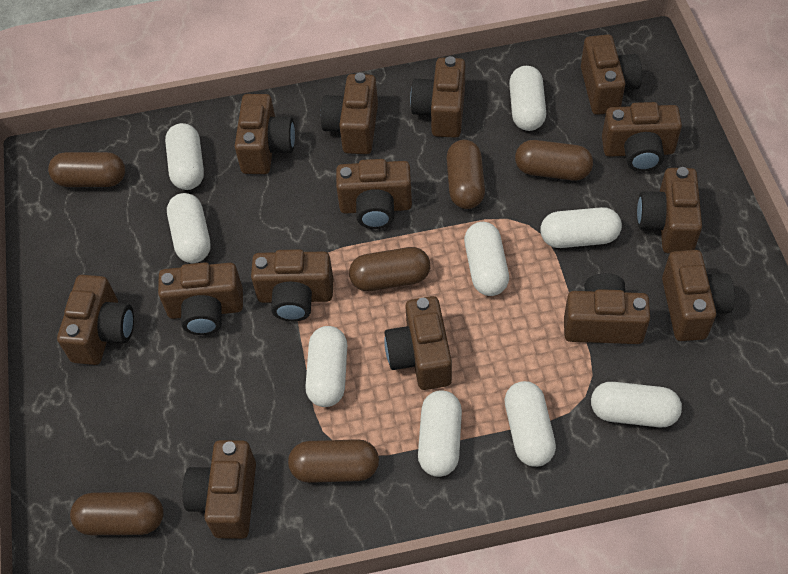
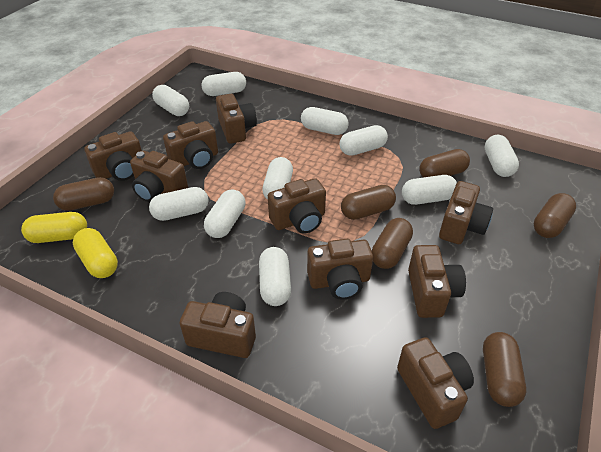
brown camera: 14 -> 10
white capsule: 9 -> 10
yellow capsule: 0 -> 2

